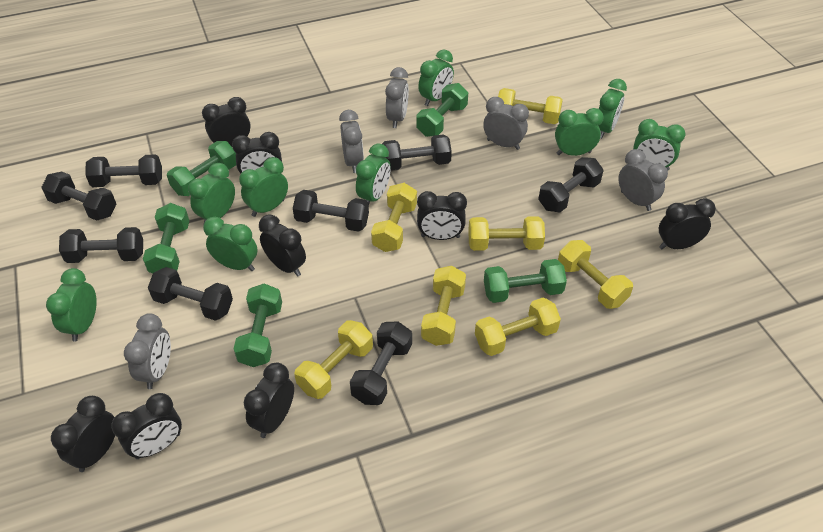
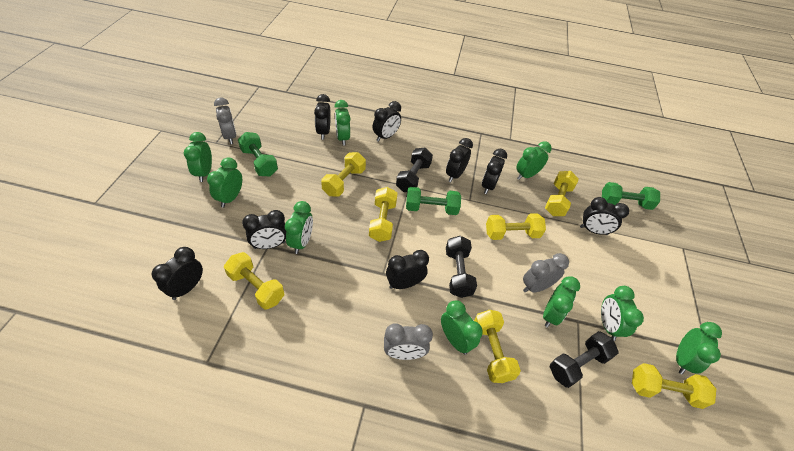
black dumbbell: 8 -> 3
green dumbbell: 5 -> 3
grey clock: 5 -> 3

